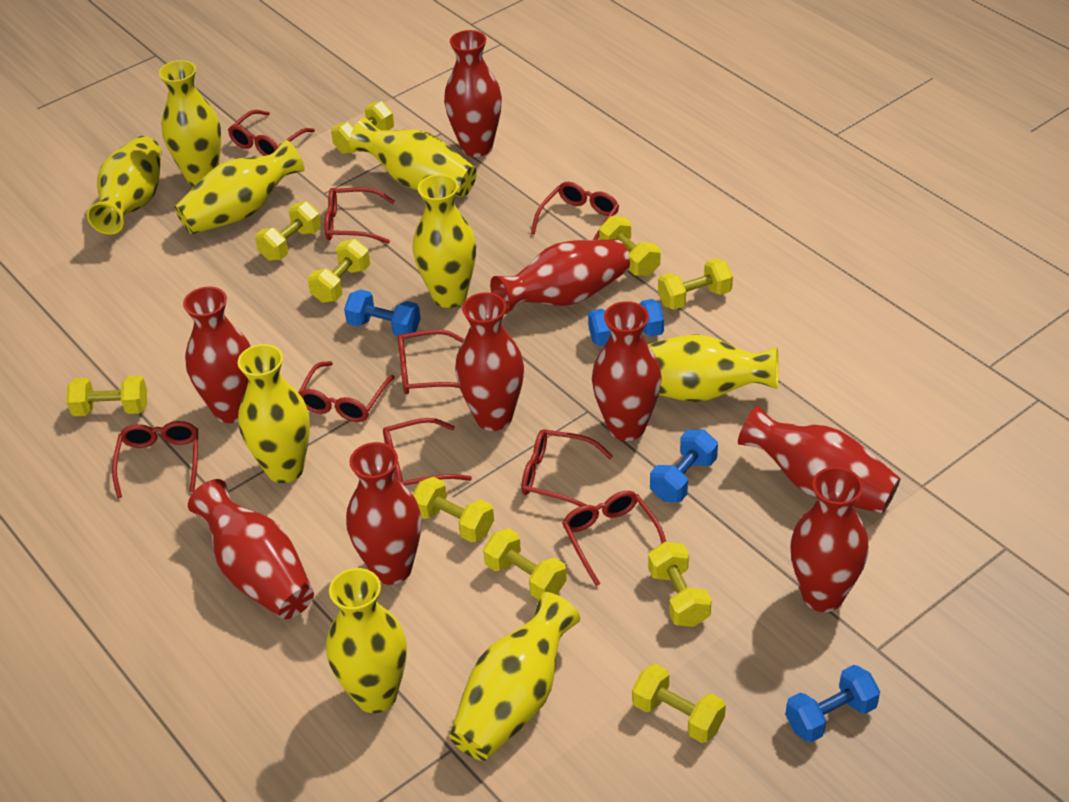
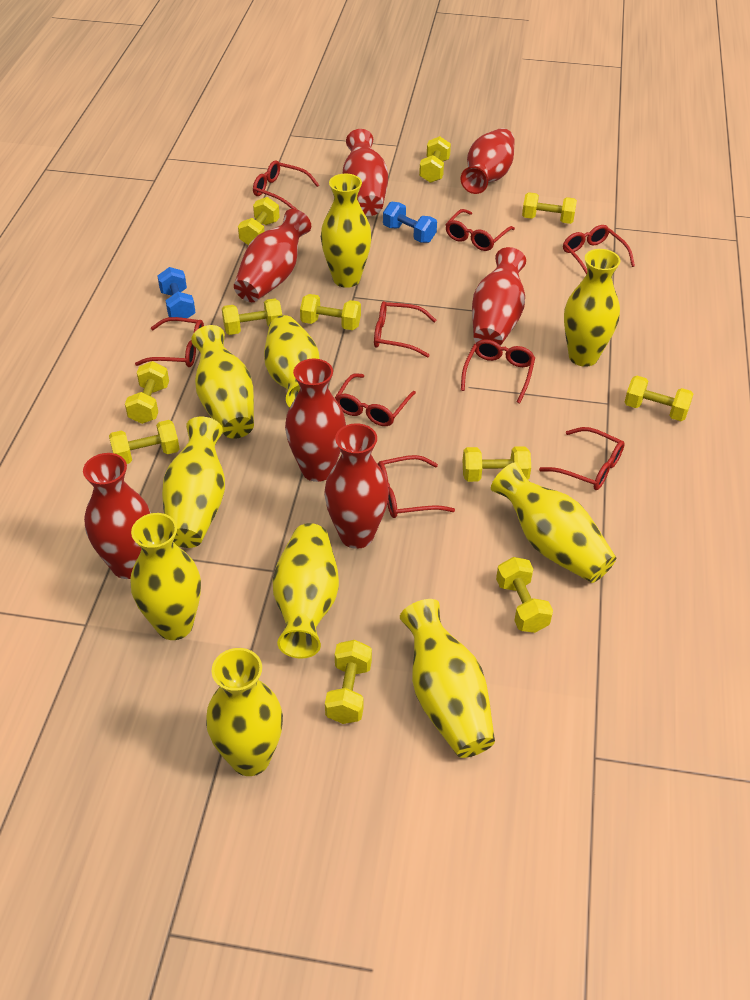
blue dumbbell: 4 -> 2
red vase: 9 -> 7
yellow dumbbell: 10 -> 11
yellow vase: 9 -> 10

